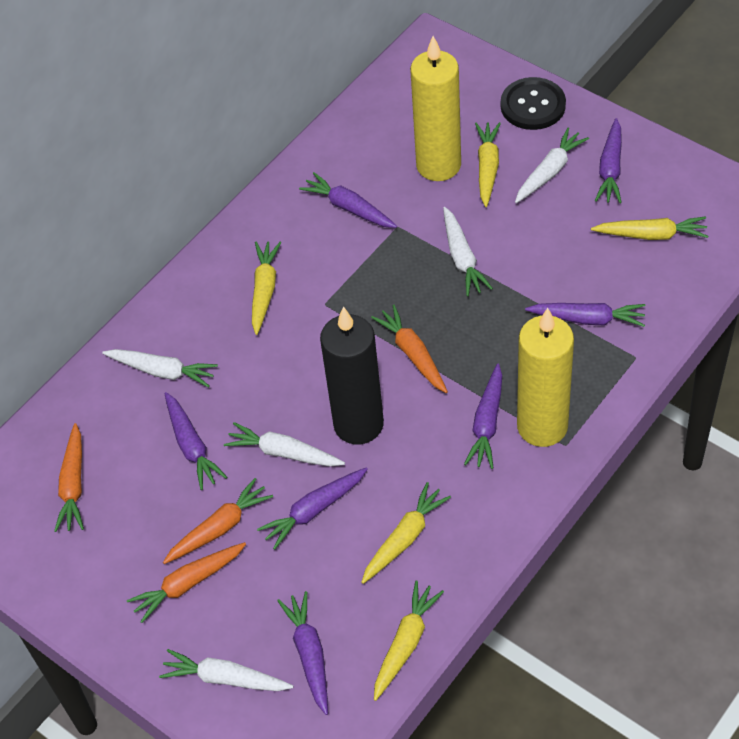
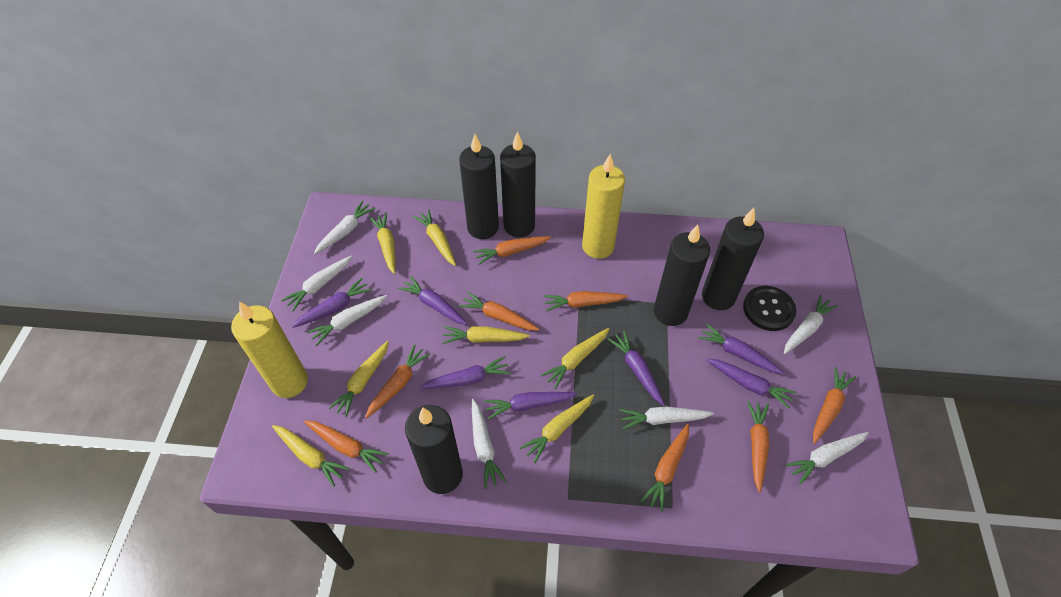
black candle: 1 -> 5
orange carrot: 4 -> 8
white carrot: 5 -> 7
yellow carrot: 5 -> 7

